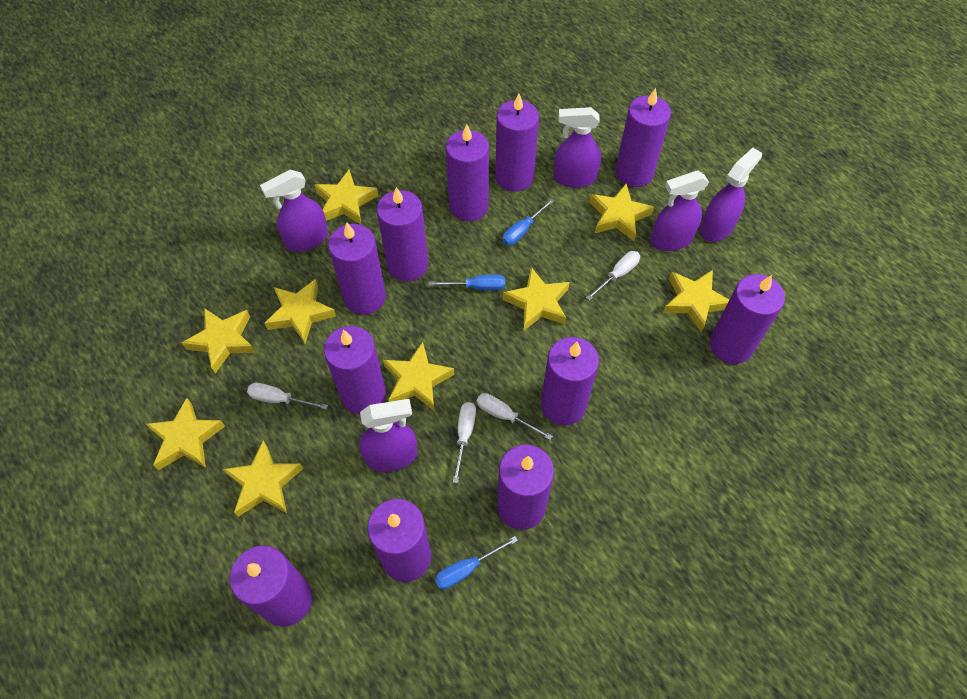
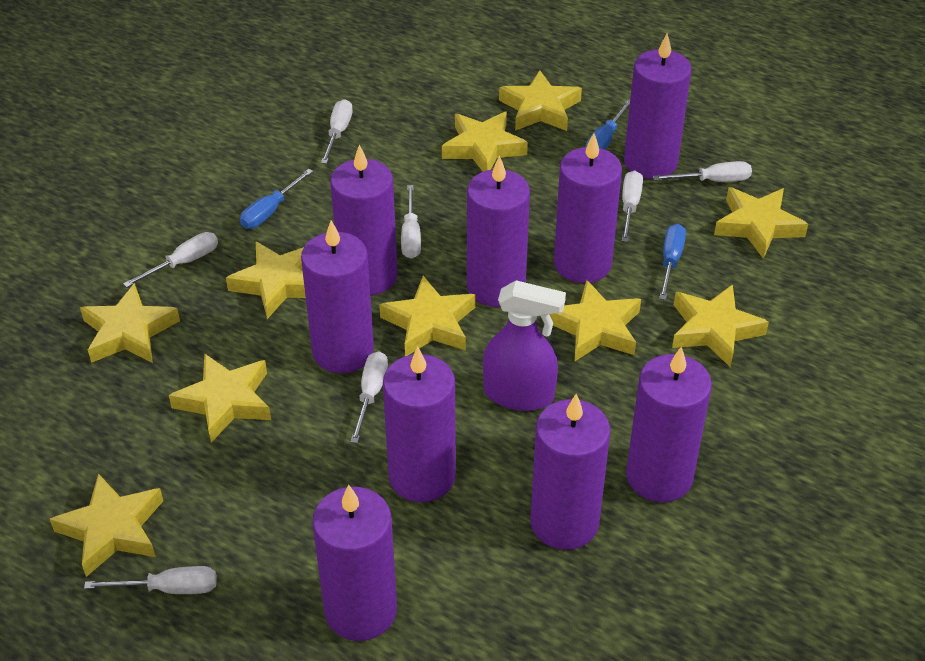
purple candle: 11 -> 9
purple spray bottle: 5 -> 1
white screwdriver: 4 -> 7
yellow star: 9 -> 10

